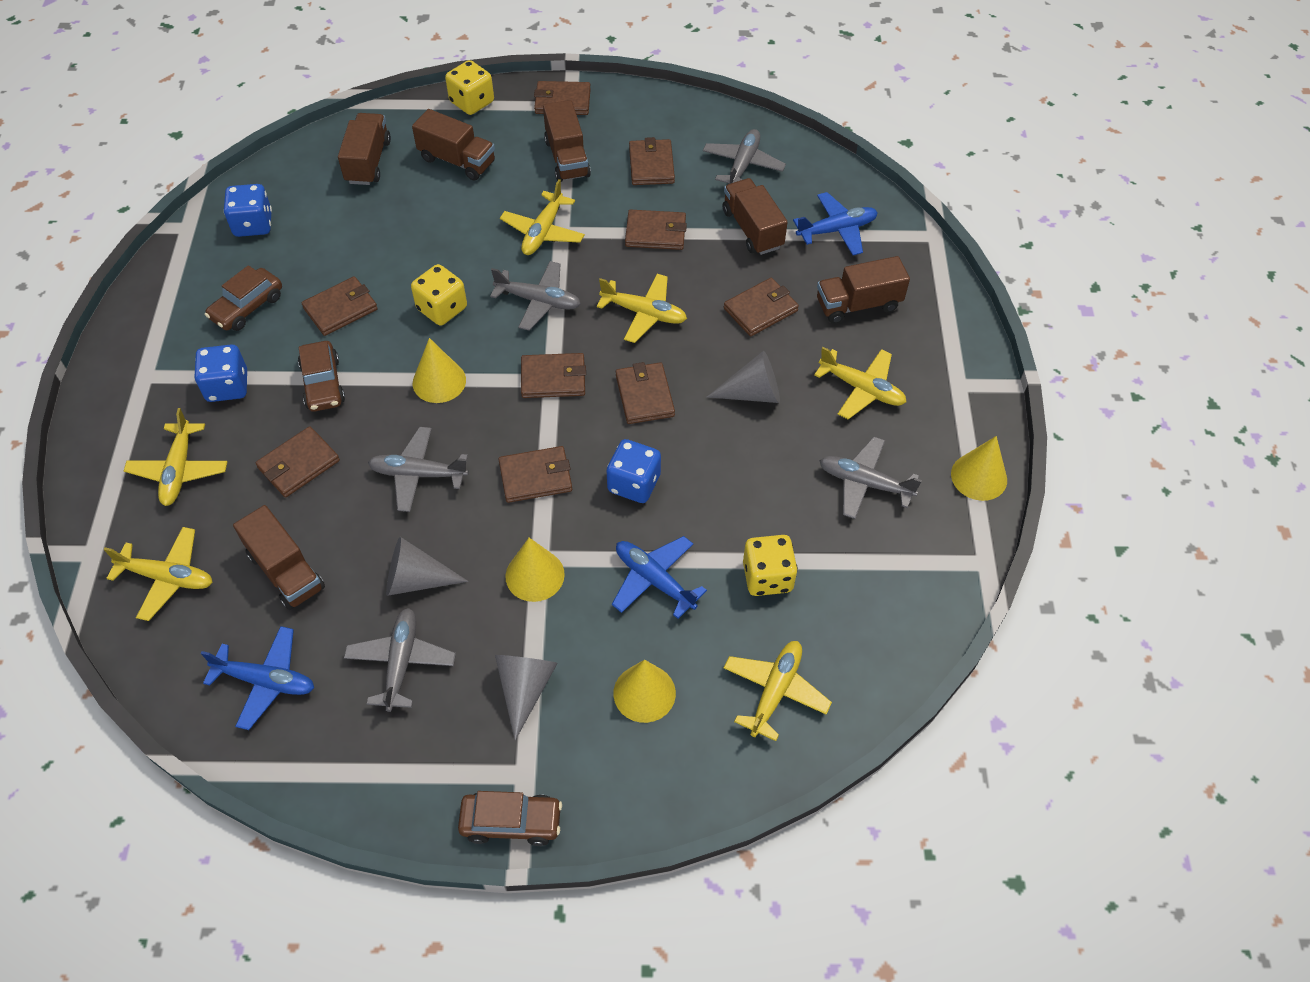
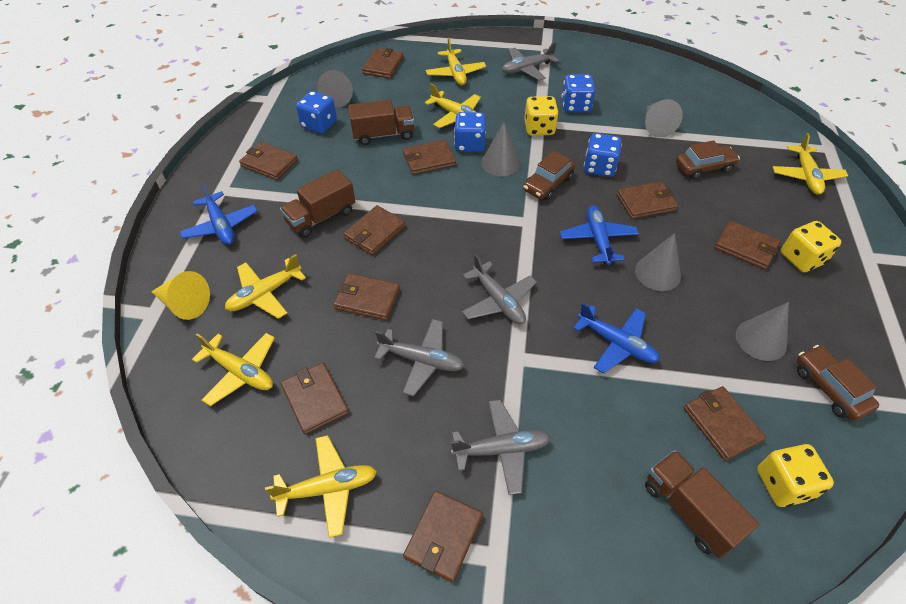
blue dice: 3 -> 4
brown truck: 6 -> 3
brown wallet: 9 -> 10
grey cone: 3 -> 5
grey plane: 5 -> 4
yellow cone: 4 -> 1

